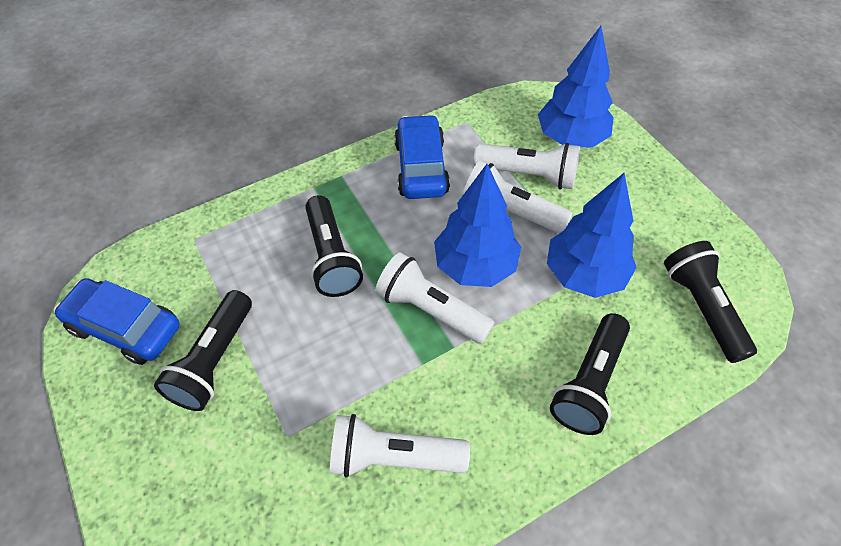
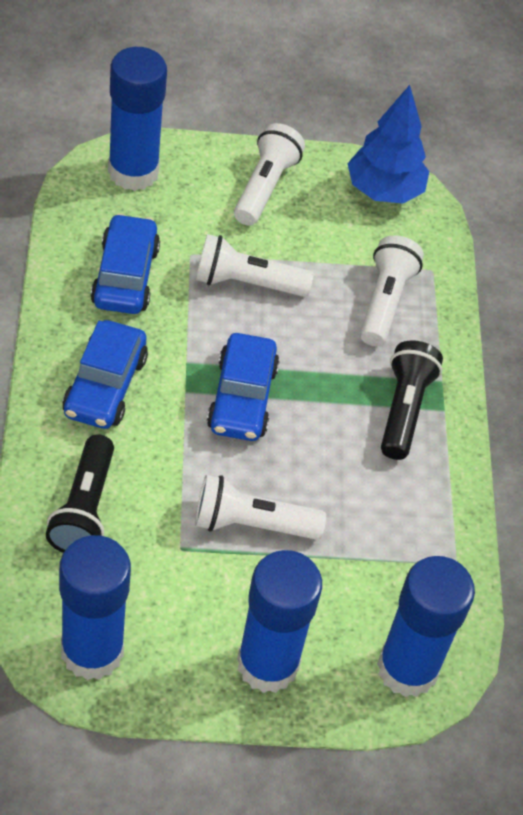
black flashlight: 4 -> 2
blue car: 2 -> 3
blue glue stick: 0 -> 4
blue tree: 3 -> 1

